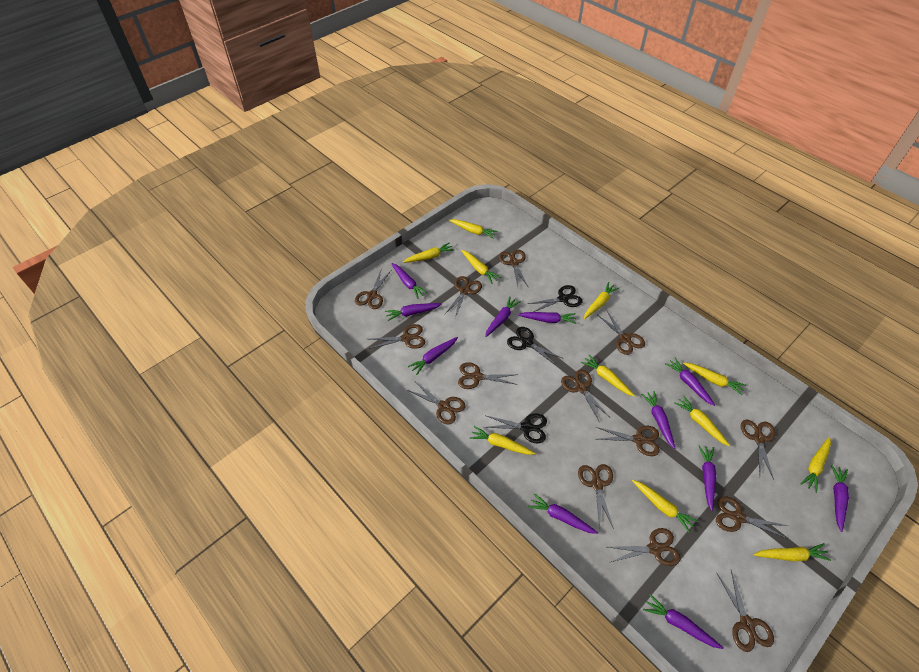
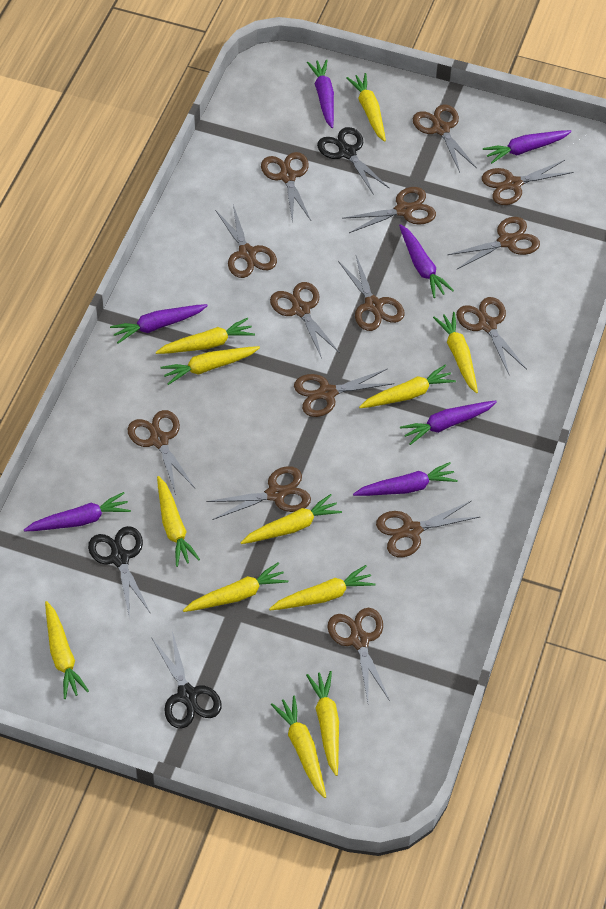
purple carrot: 11 -> 7
yellow carrot: 11 -> 12

